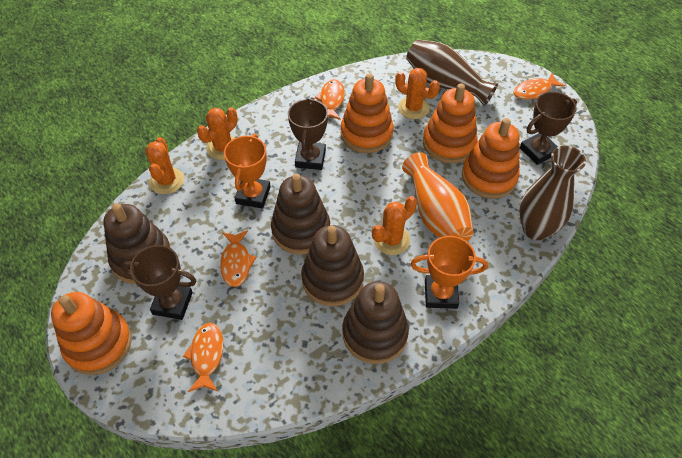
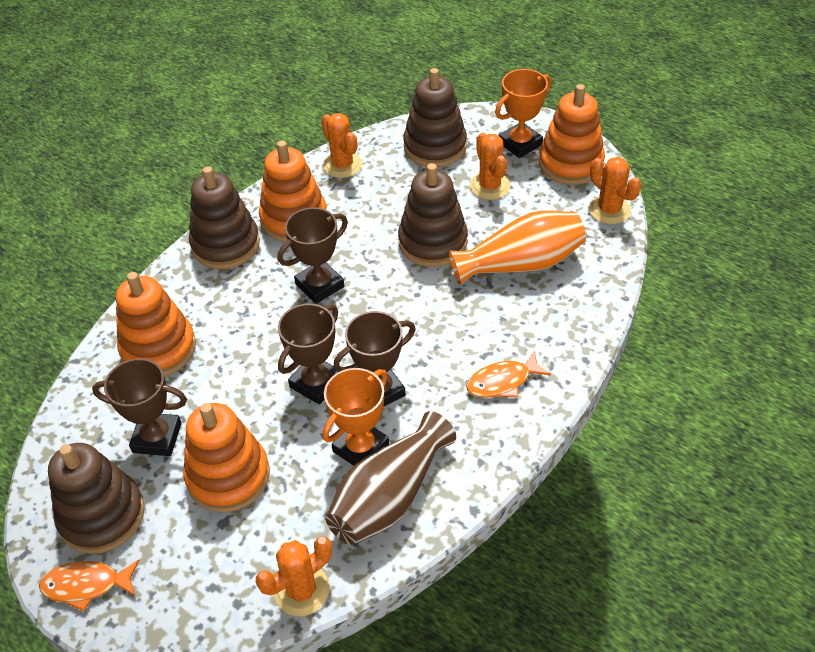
brown trophy: 3 -> 4
brown vase: 2 -> 1
orange fish: 4 -> 2

